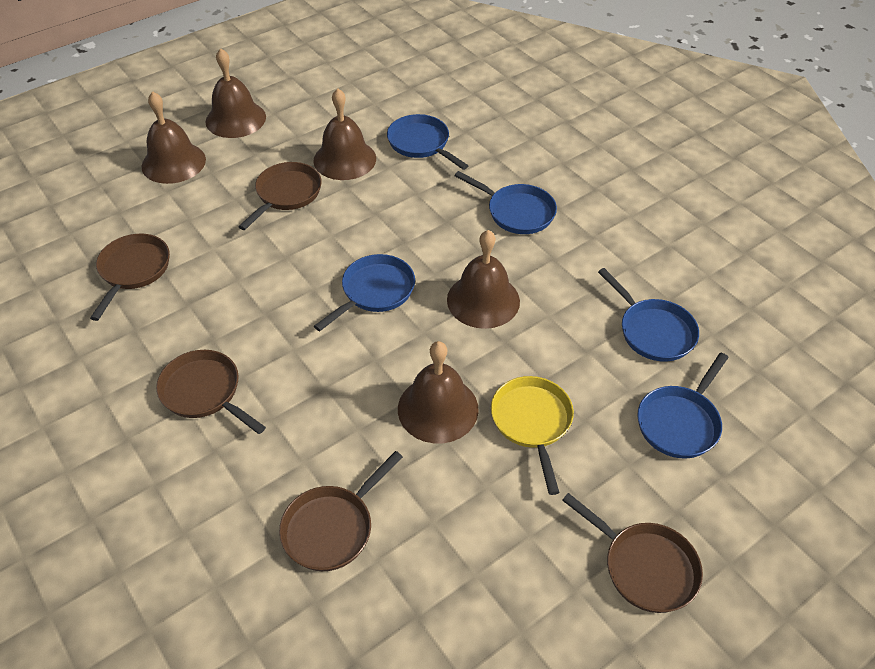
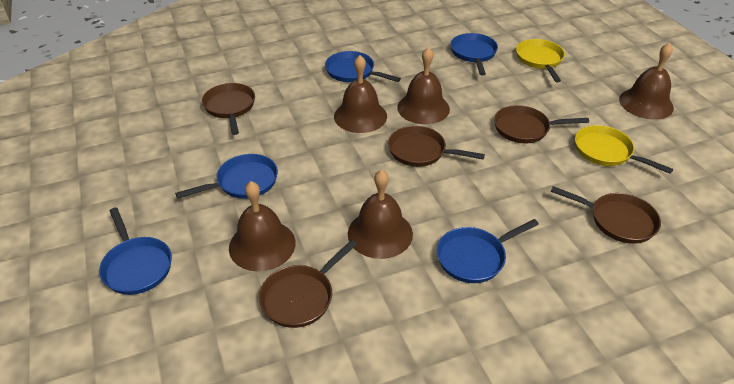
yellow pan: 1 -> 2

